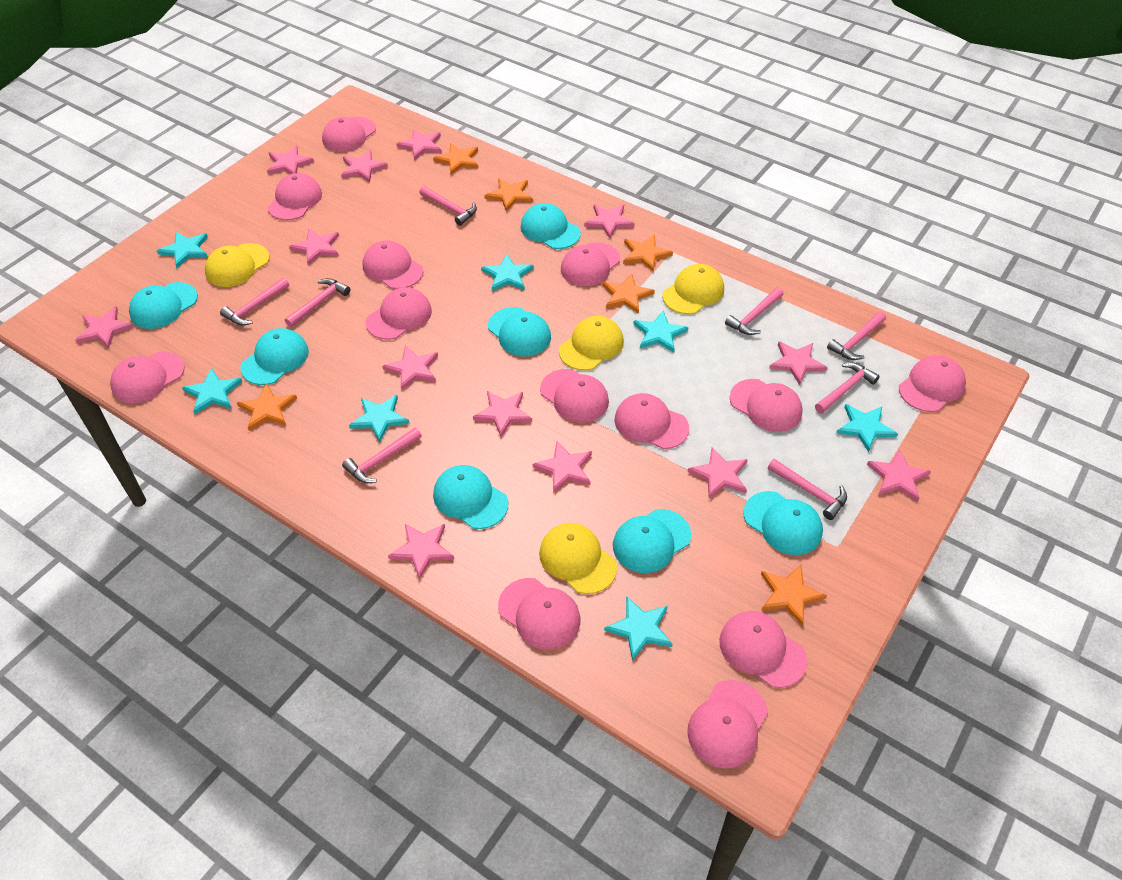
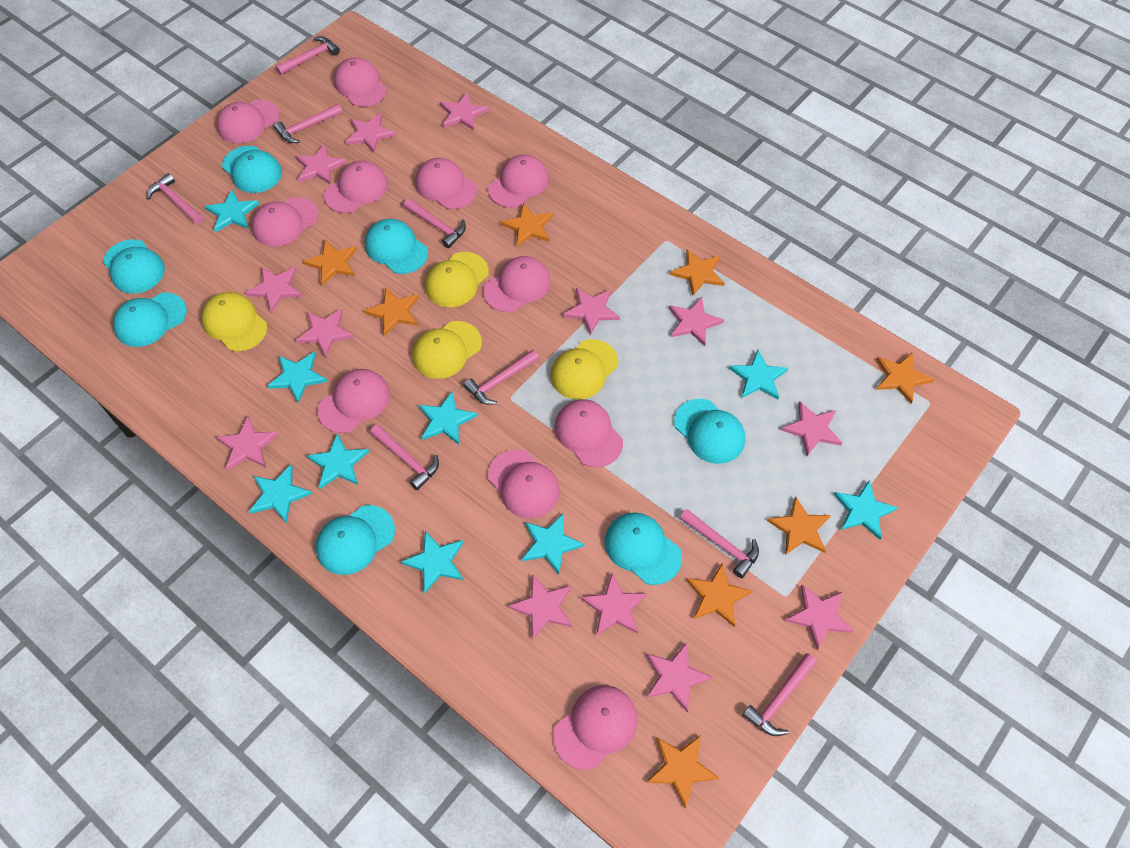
orange star: 6 -> 8
pink cap: 13 -> 11
turquoise star: 7 -> 9

